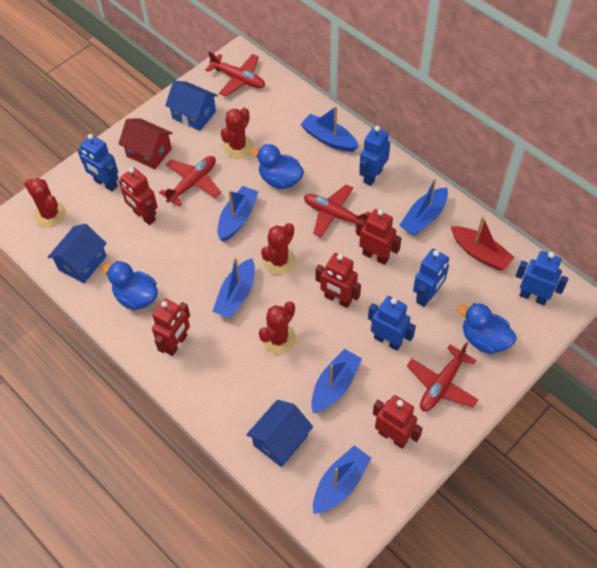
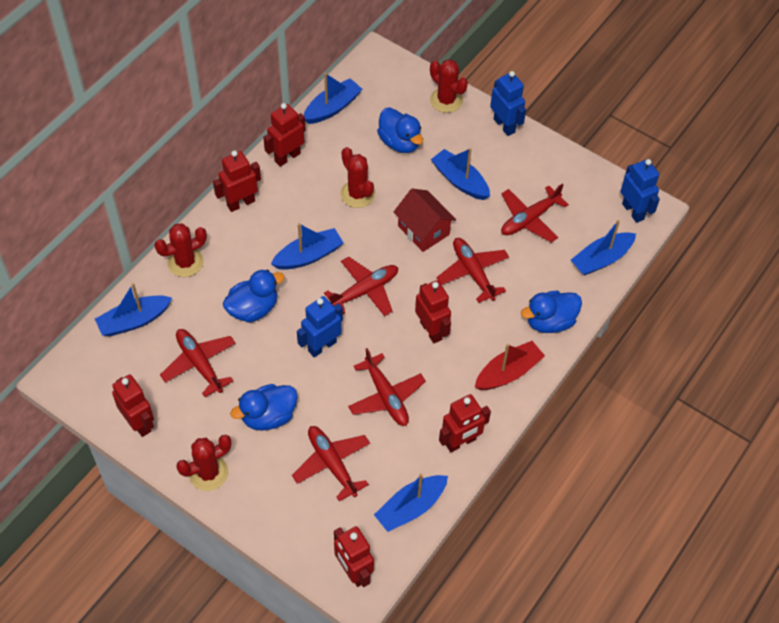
blue duck: 3 -> 4
blue house: 3 -> 0
blue robot: 5 -> 3
red plane: 4 -> 6
red robot: 5 -> 6

